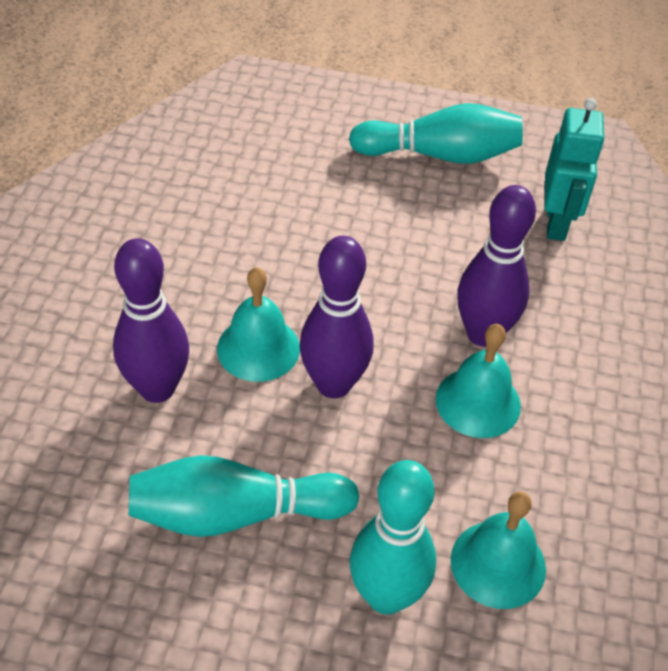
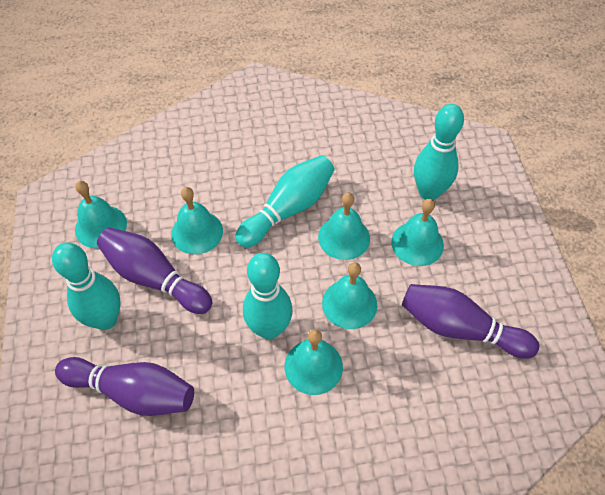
turquoise bell: 3 -> 6
turquoise bowling pin: 3 -> 4
turquoise robot: 1 -> 0

